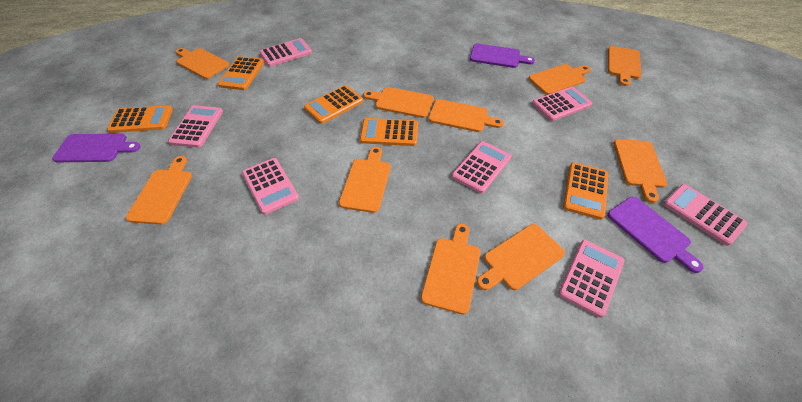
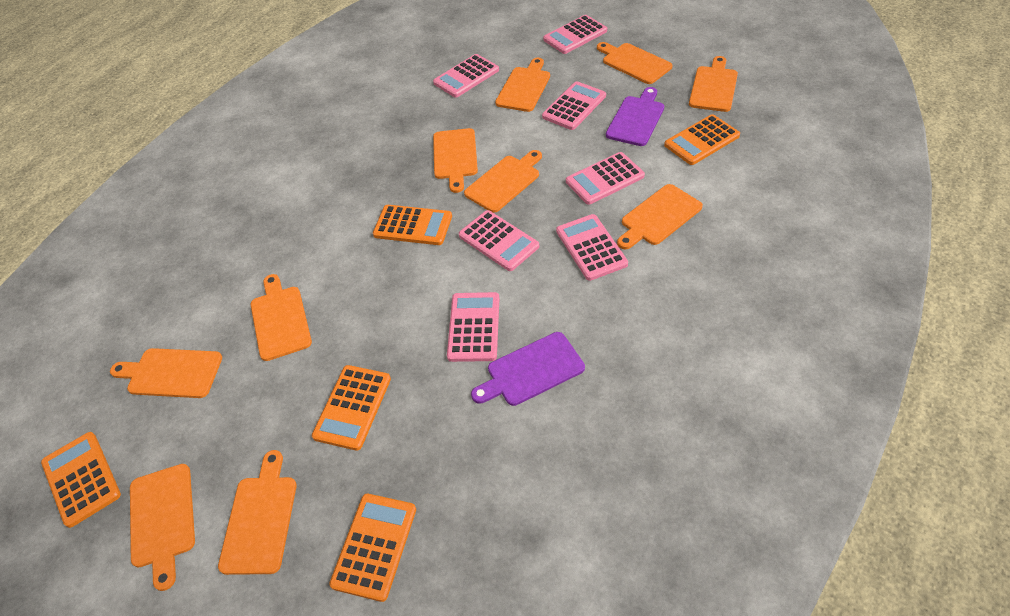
purple cutting board: 3 -> 2

